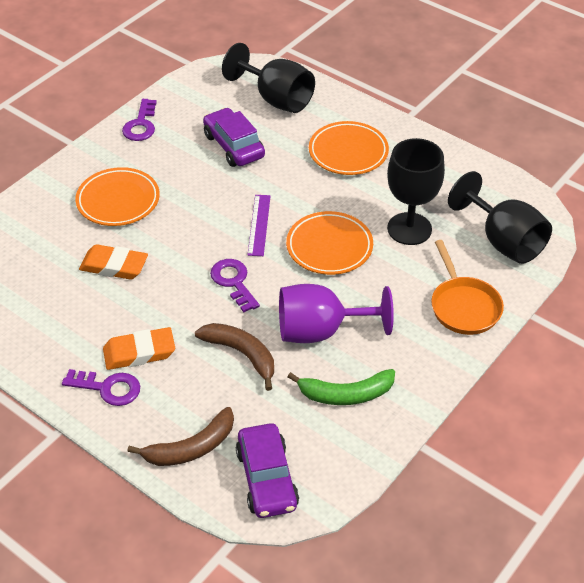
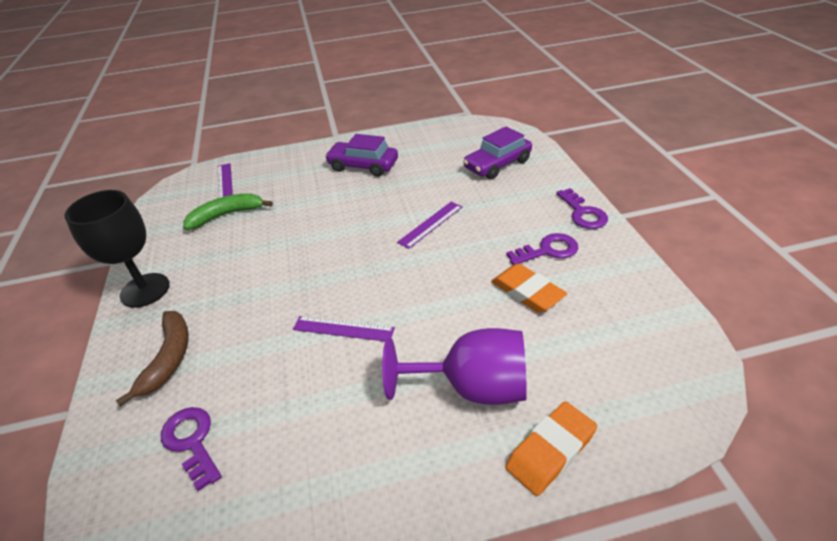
black goblet: 3 -> 1
brown banana: 2 -> 1
orange pan: 1 -> 0
orange plate: 3 -> 0
purple ruler: 1 -> 3

